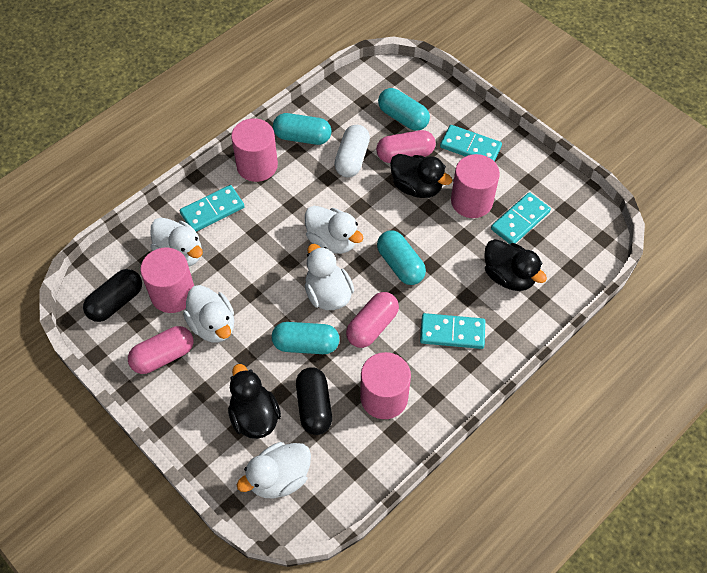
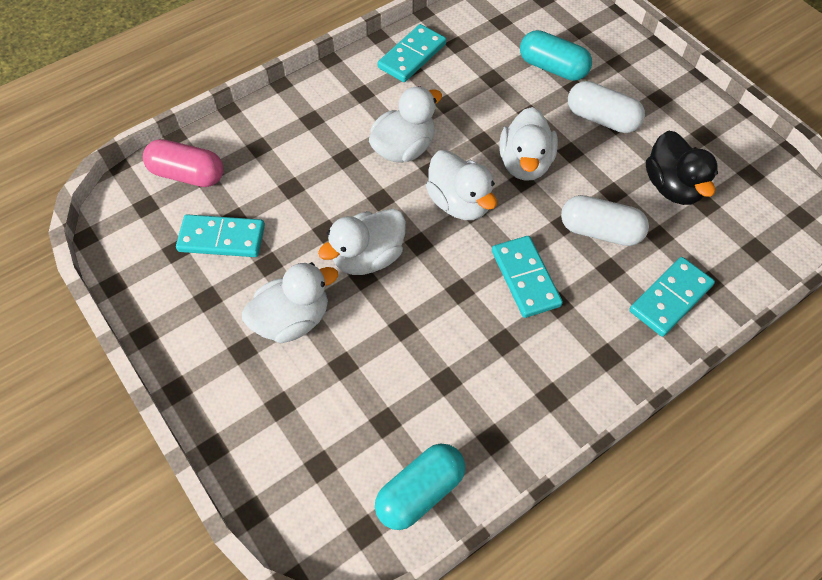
black capsule: 2 -> 0
black duck: 3 -> 1
pink capsule: 3 -> 1
pink cylinder: 4 -> 0
turquoise capsule: 4 -> 2
white capsule: 1 -> 2

